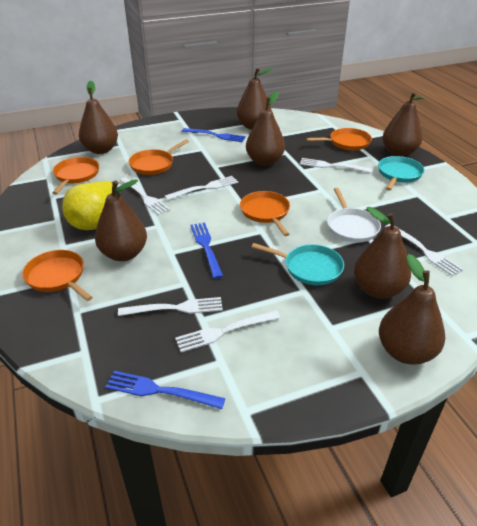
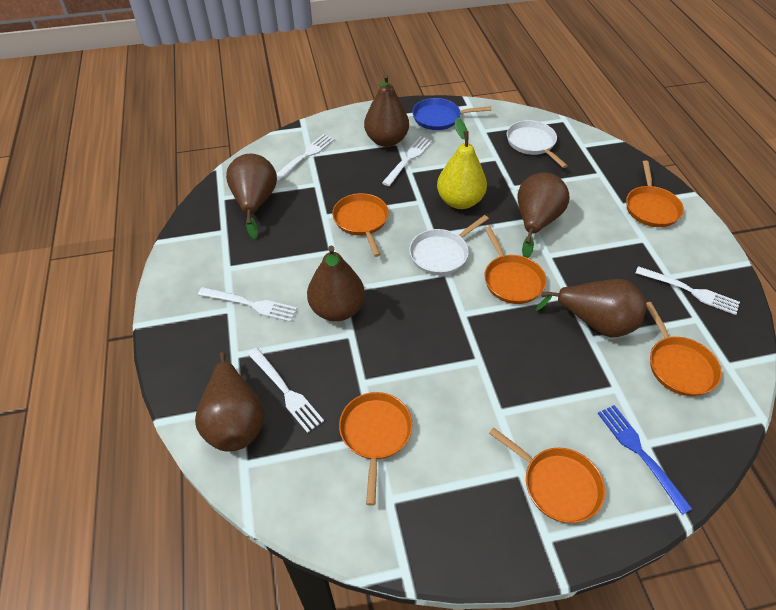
blue fork: 3 -> 1
blue pan: 0 -> 1
brown pear: 7 -> 6
orange pan: 5 -> 6
turquoise pan: 2 -> 0
white fork: 6 -> 5
white pan: 1 -> 2

